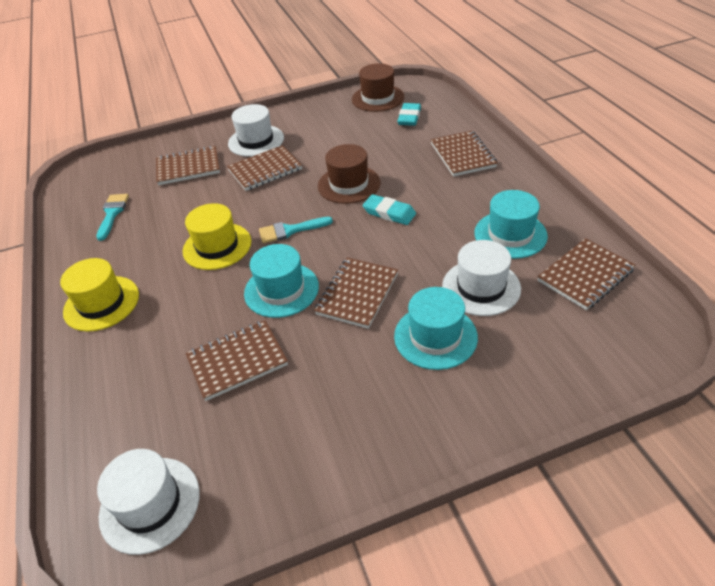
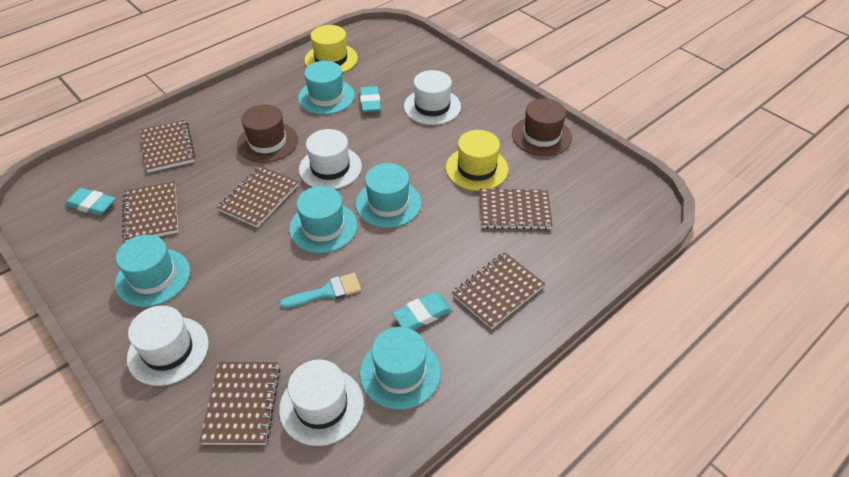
turquoise brush: 2 -> 1
turquoise eraser: 2 -> 3
turquoise hat: 3 -> 5
white hat: 3 -> 4

